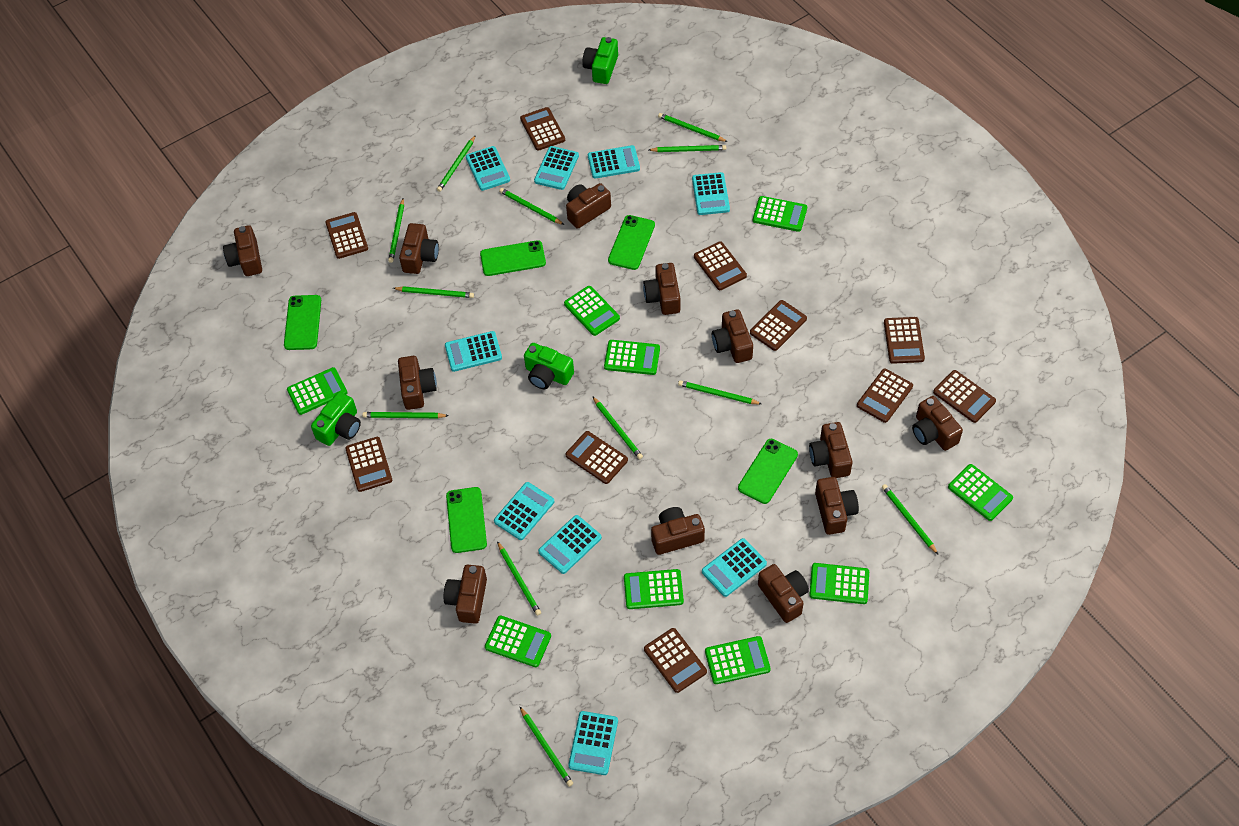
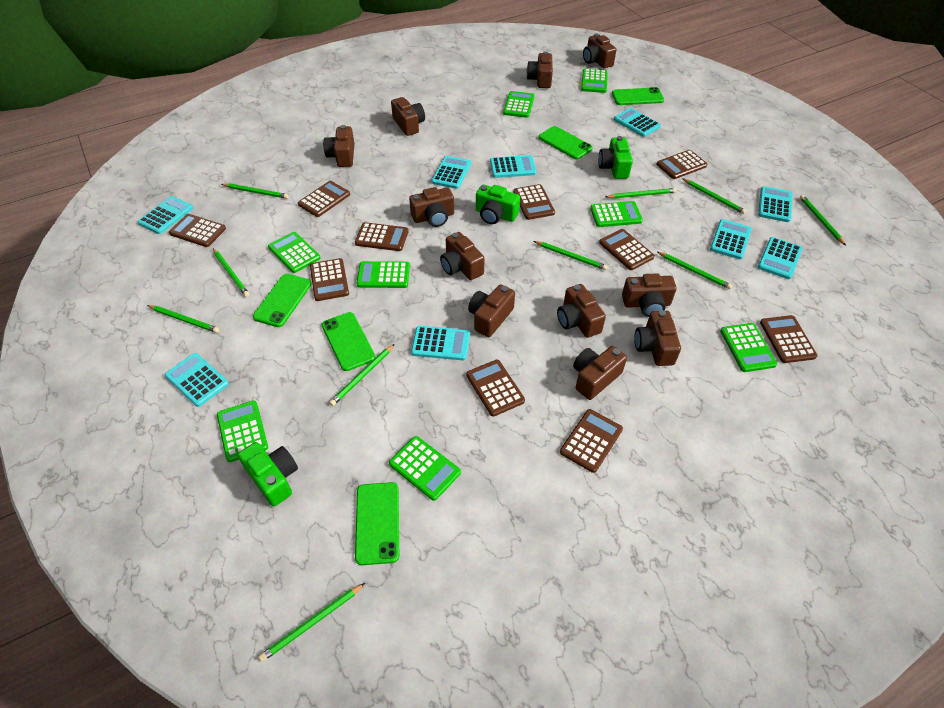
brown camera: 12 -> 11
green calculator: 9 -> 8
green pencil: 12 -> 10

